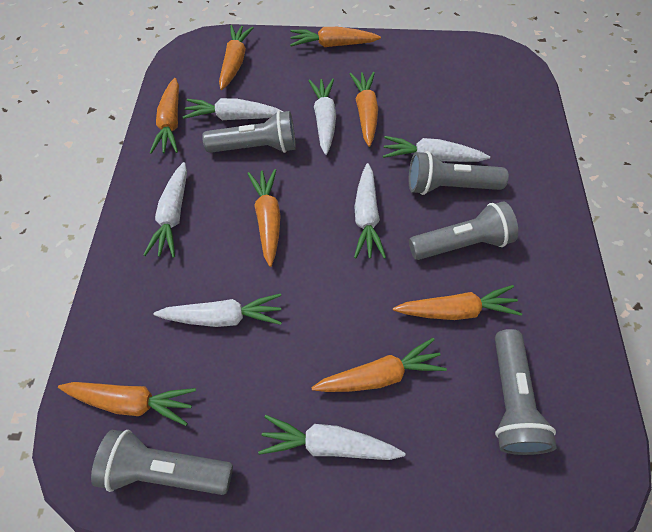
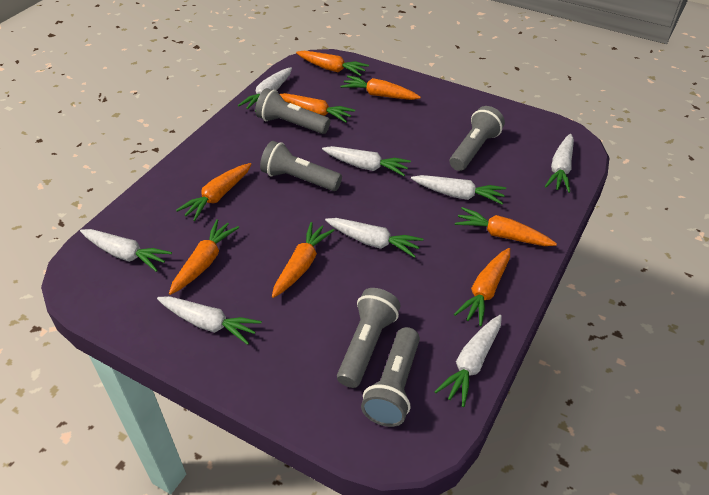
white carrot: 7 -> 8

